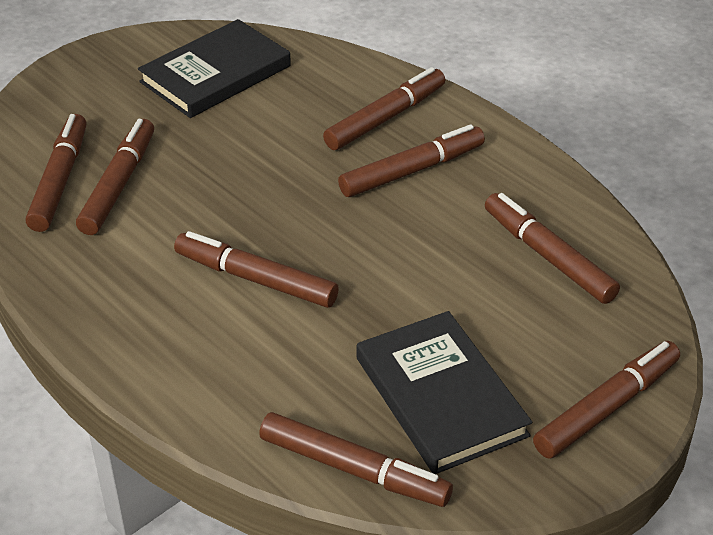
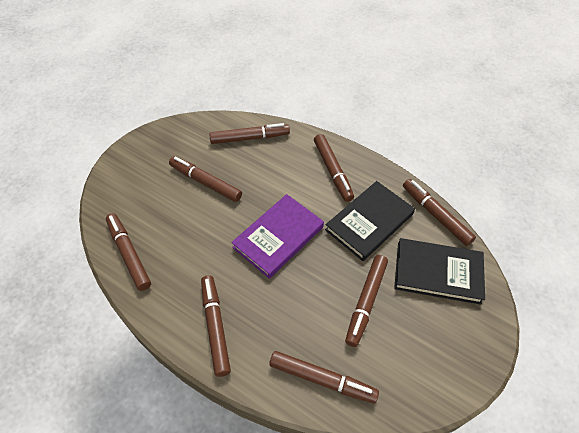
purple book: 0 -> 1

